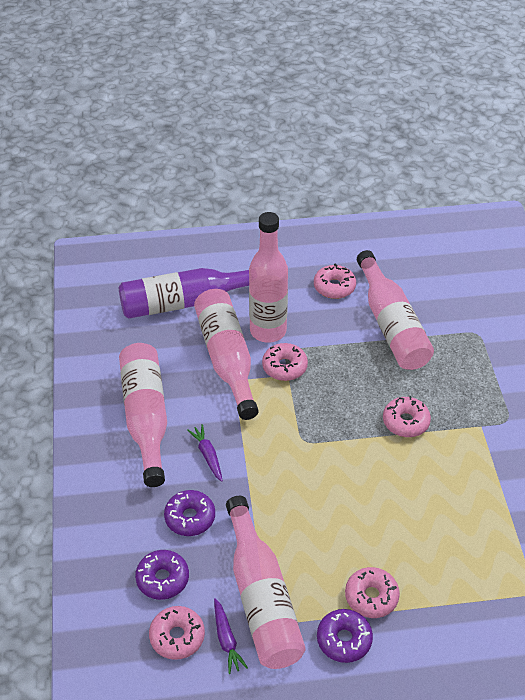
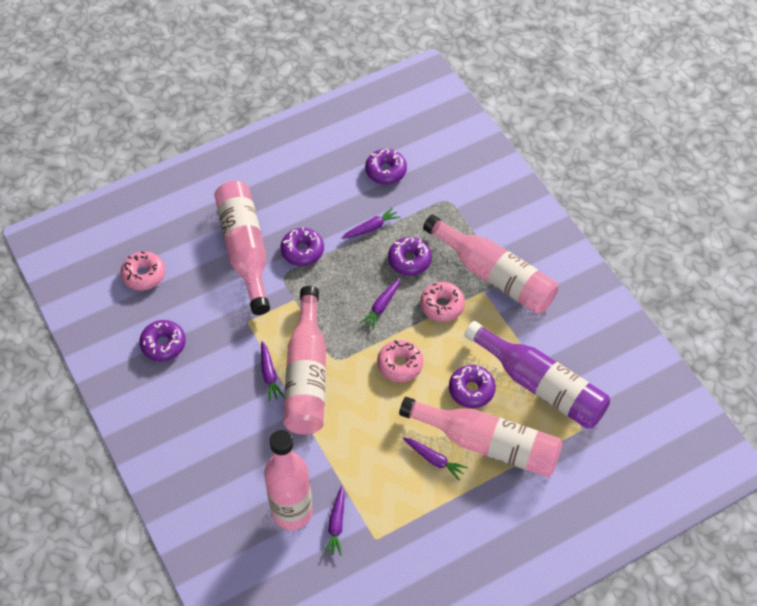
pink donut: 5 -> 3
purple carrot: 2 -> 5
purple donut: 3 -> 5

